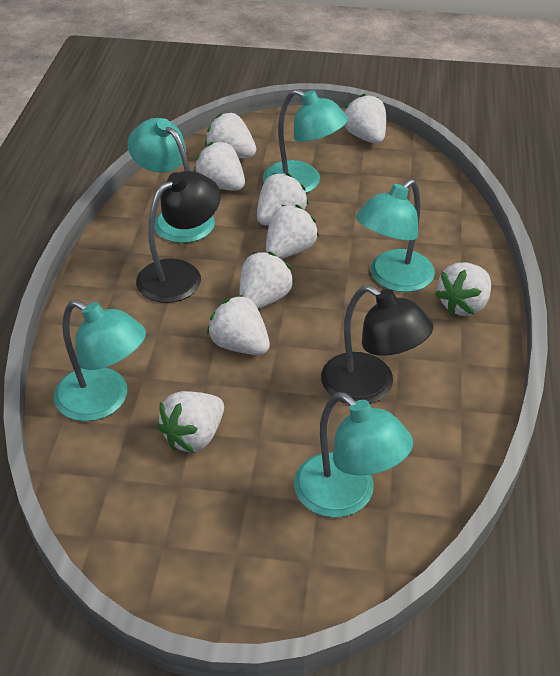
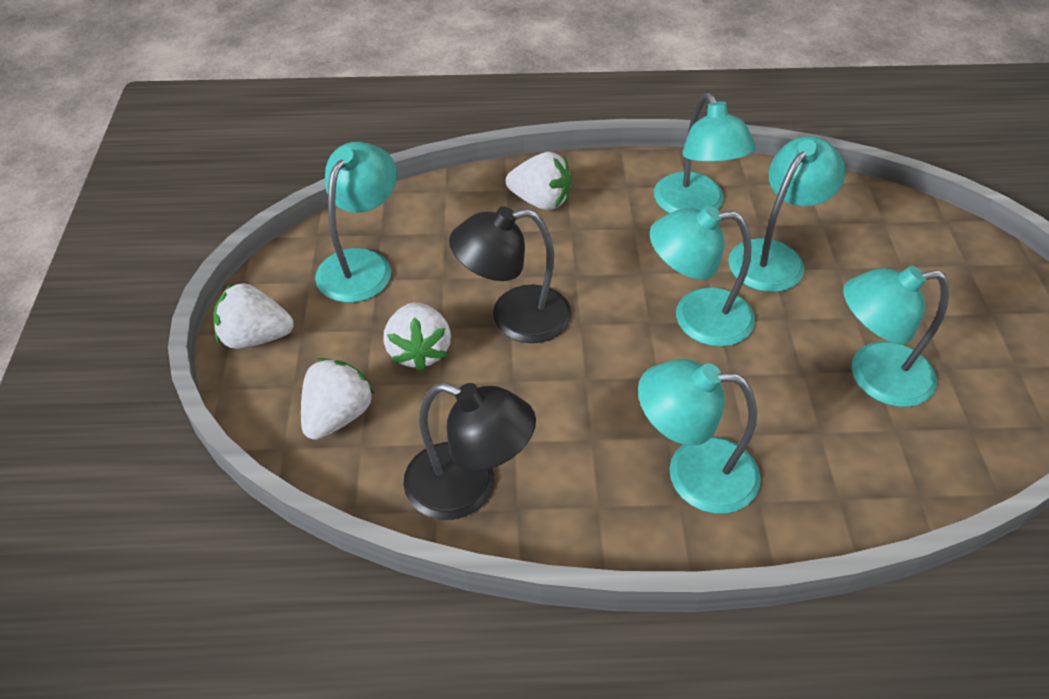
turquoise lamp: 5 -> 6
white strawberry: 9 -> 4

